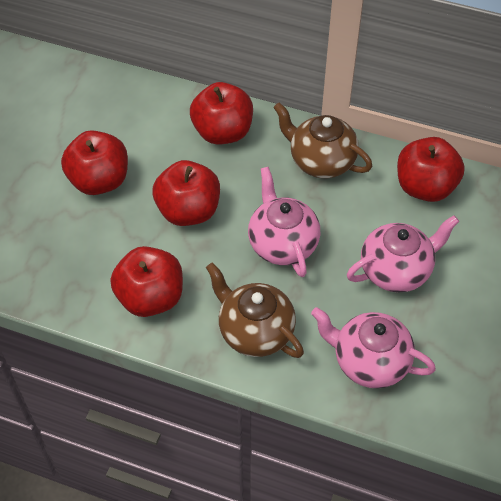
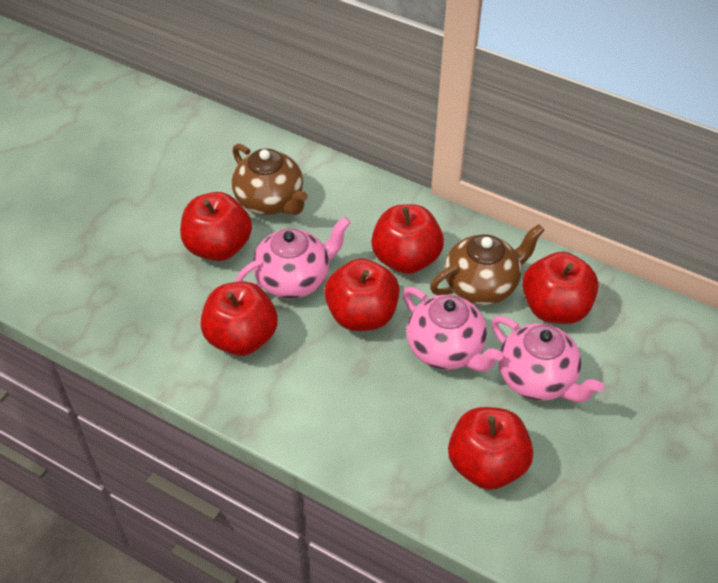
red apple: 5 -> 6

